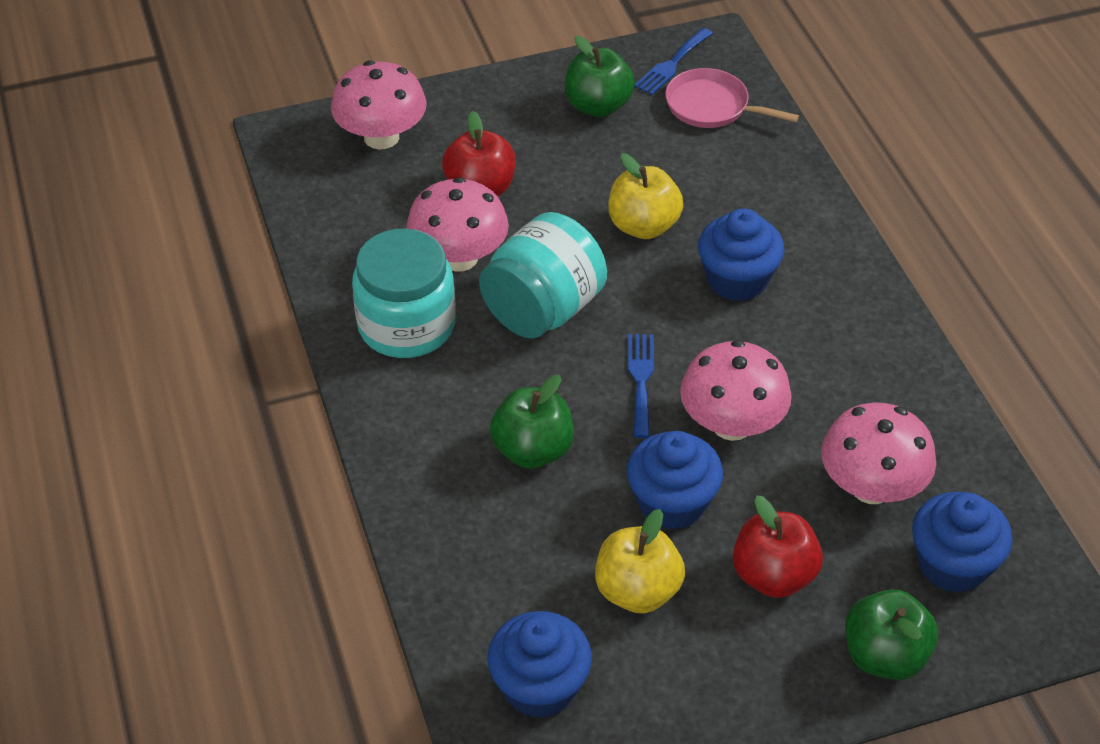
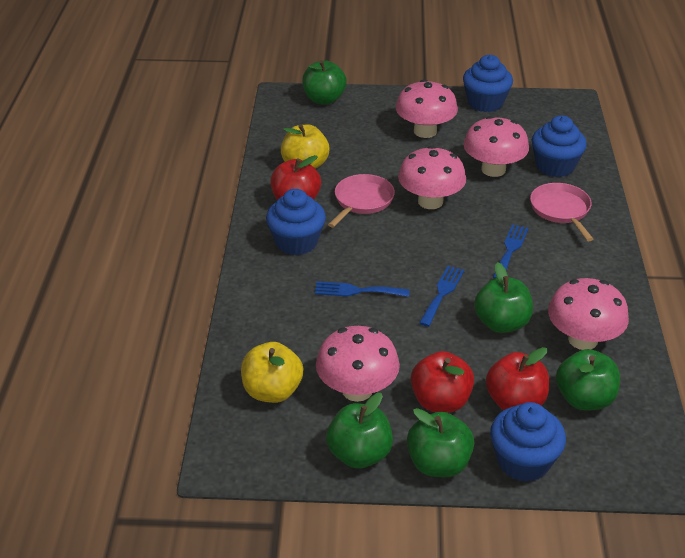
blue fork: 2 -> 3
green apple: 3 -> 5
pink mushroom: 4 -> 5
pink pan: 1 -> 2
red apple: 2 -> 3
turquoise jar: 2 -> 0

